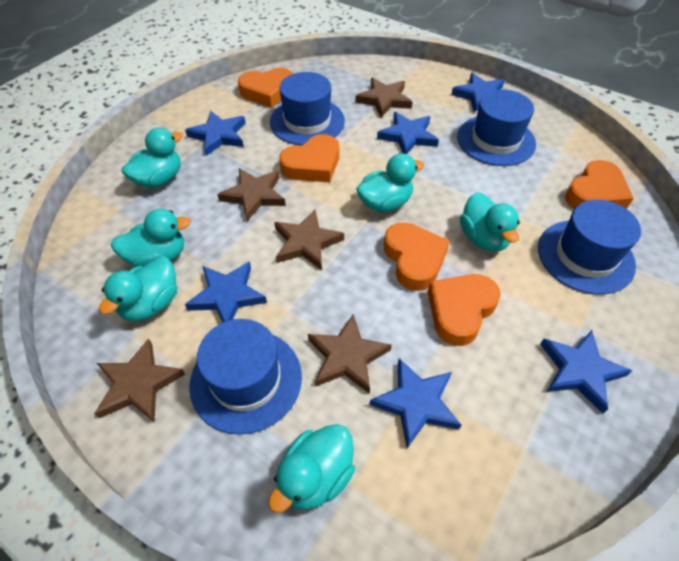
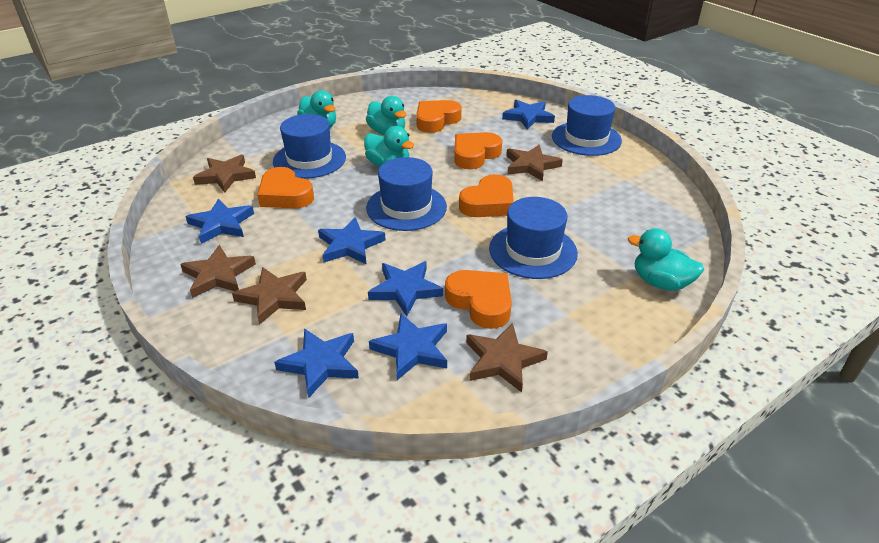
turquoise duck: 6 -> 4

